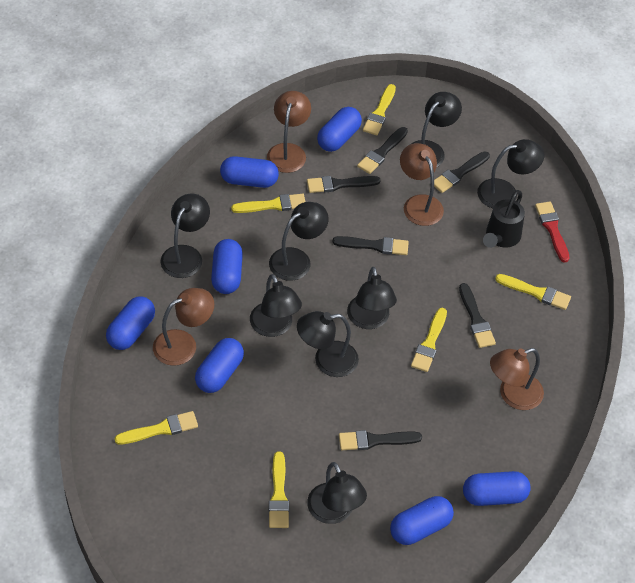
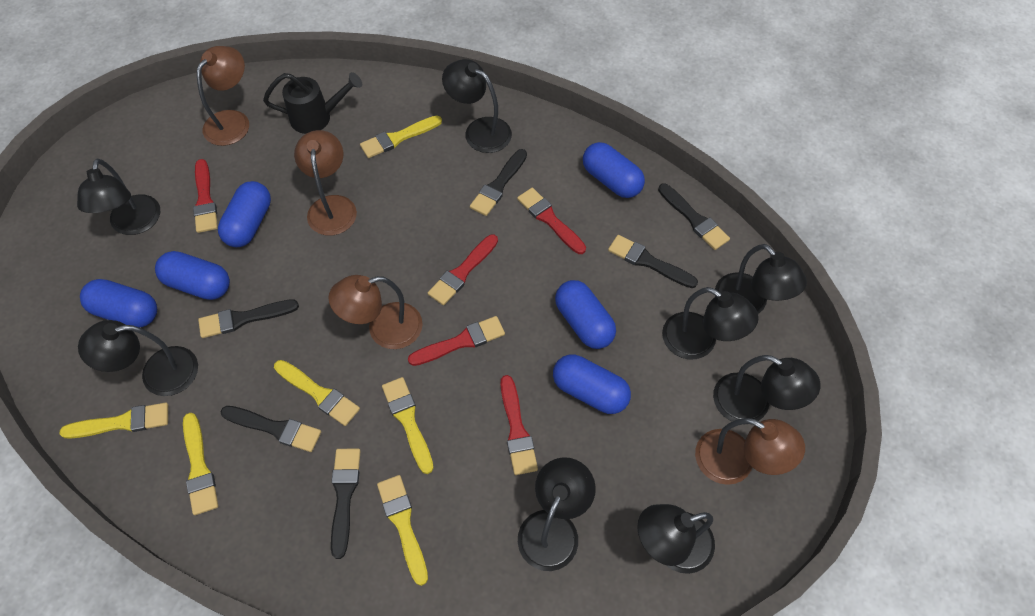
blue capsule: 7 -> 6
red brush: 1 -> 5

